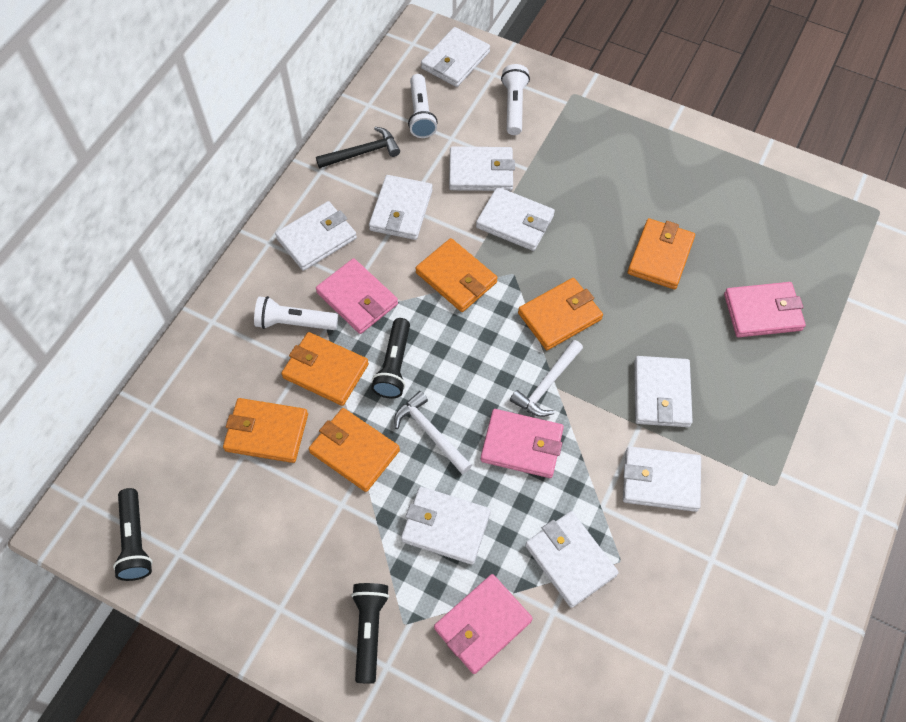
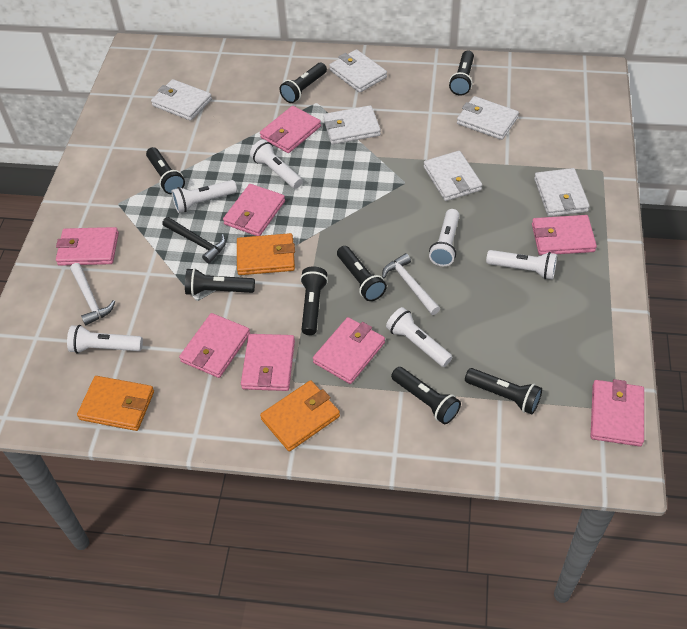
black flashlight: 3 -> 8
orange wallet: 6 -> 3
pink wallet: 4 -> 8
white flashlight: 3 -> 6
white wallet: 9 -> 6

